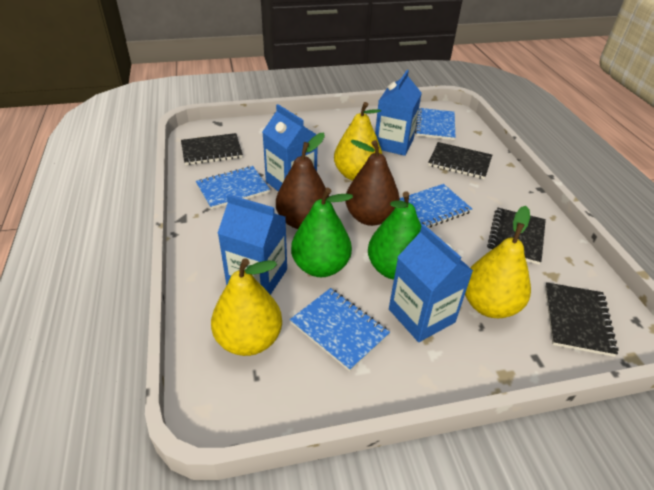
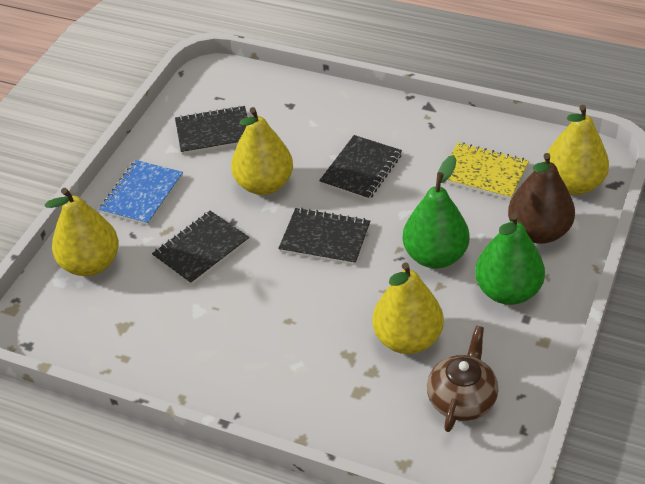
blue carton: 4 -> 0
blue notebook: 4 -> 1
brown pear: 2 -> 1
brown teapot: 0 -> 1
yellow notebook: 0 -> 1
yellow pear: 3 -> 4

